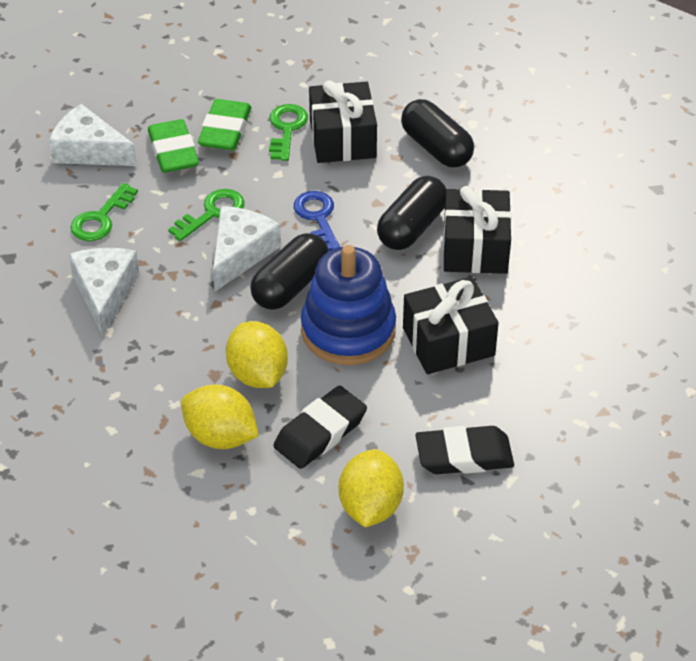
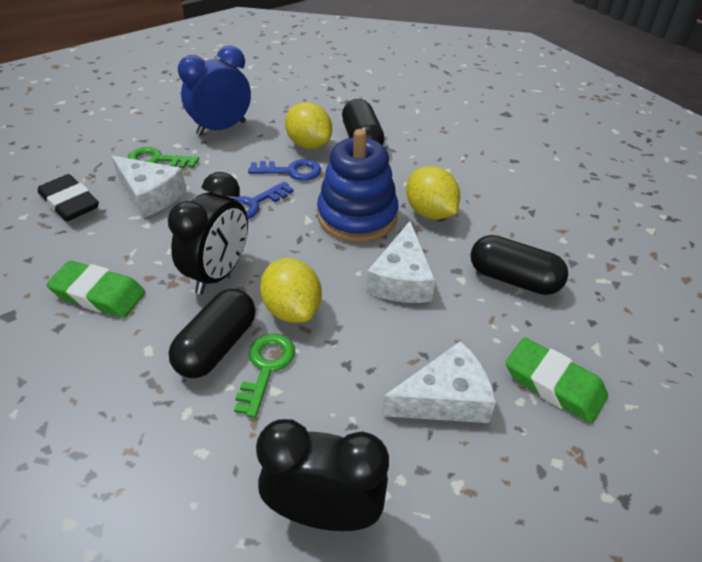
black clock: 0 -> 2
black eraser: 2 -> 1
black gift: 3 -> 0
blue clock: 0 -> 1
blue key: 1 -> 2
green key: 3 -> 2

